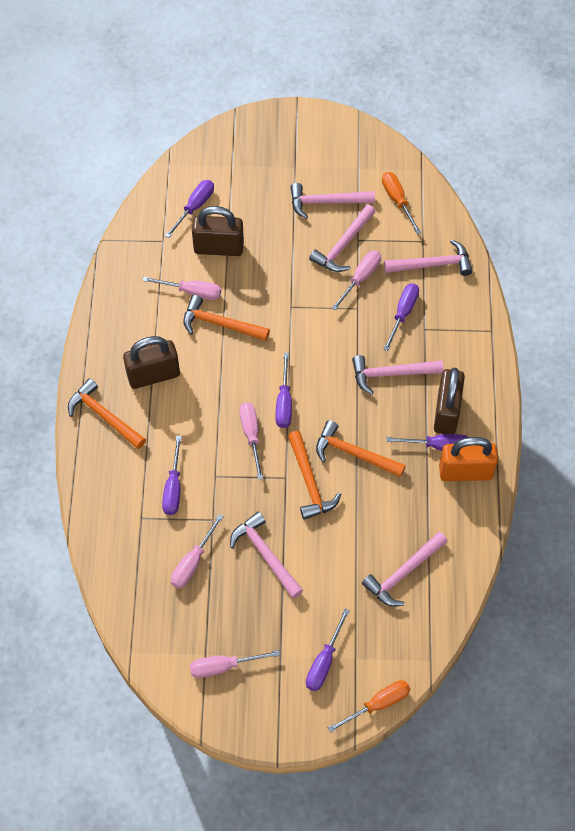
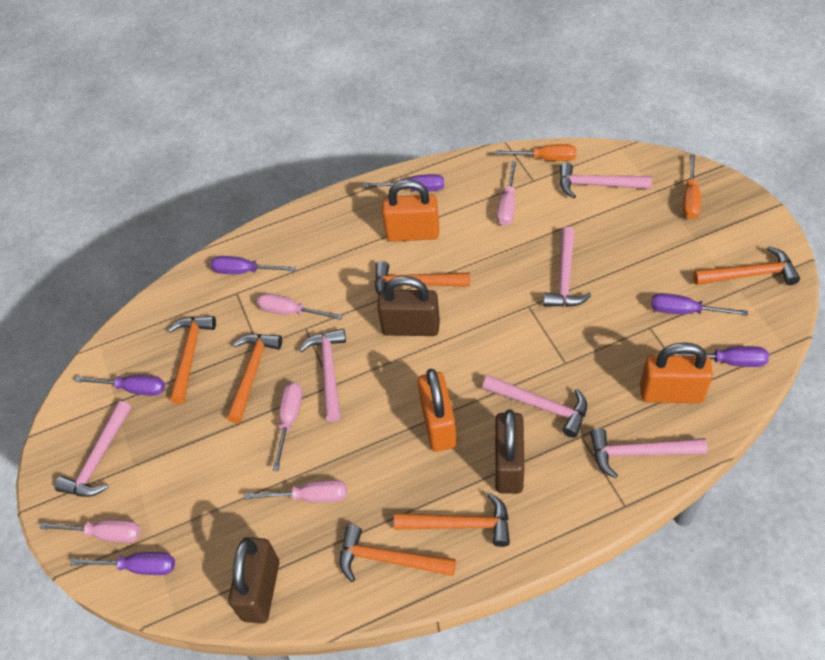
orange hammer: 4 -> 6
orange padlock: 1 -> 3

